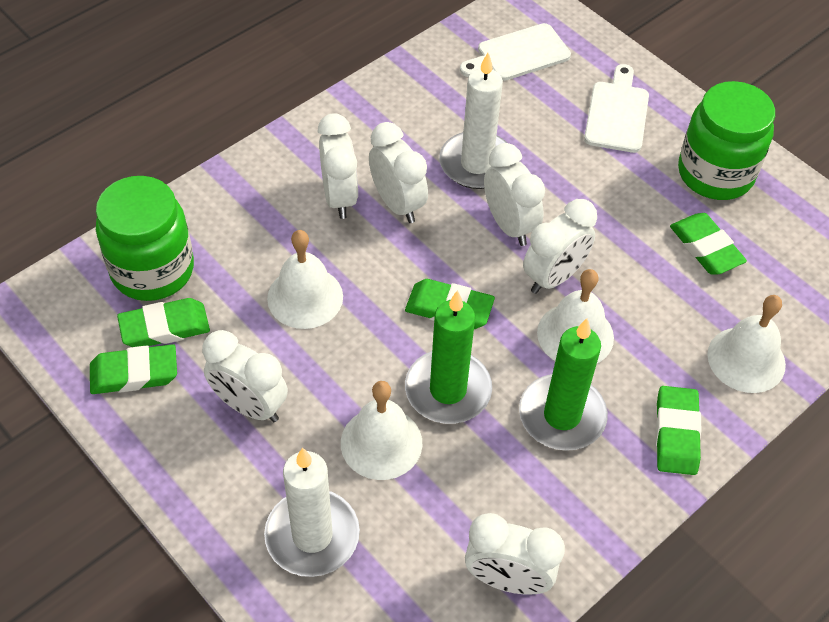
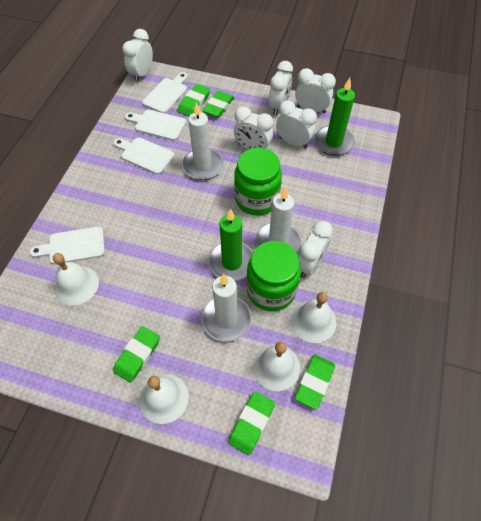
white candle: 2 -> 3
white cutting board: 2 -> 4

